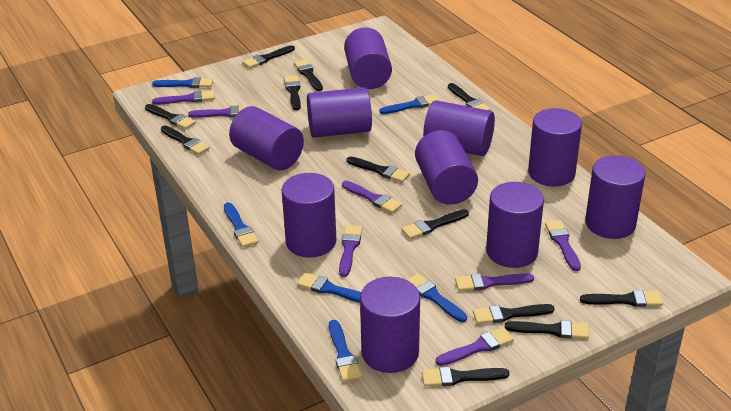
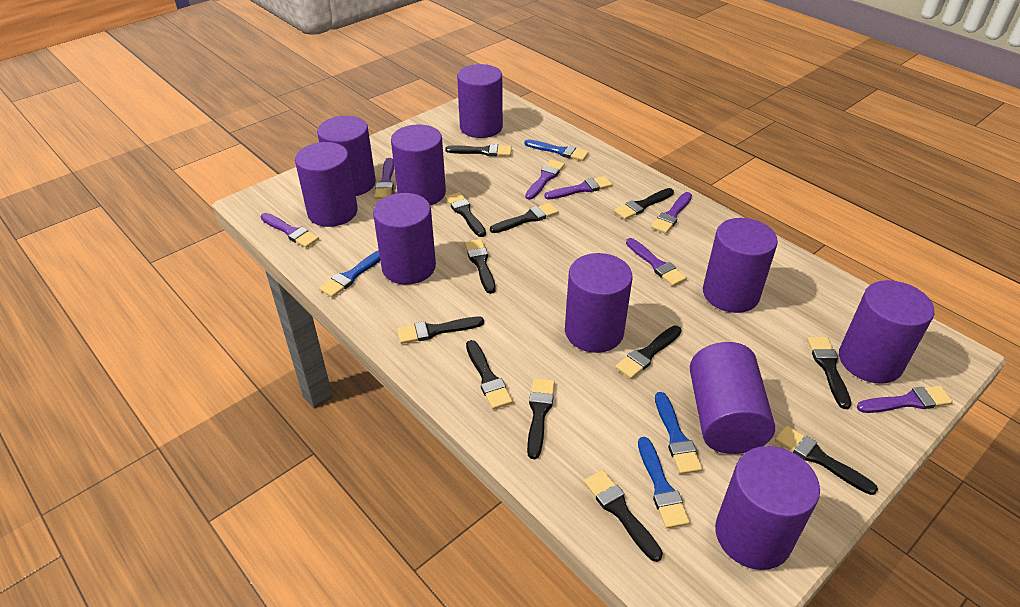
blue brush: 6 -> 4

